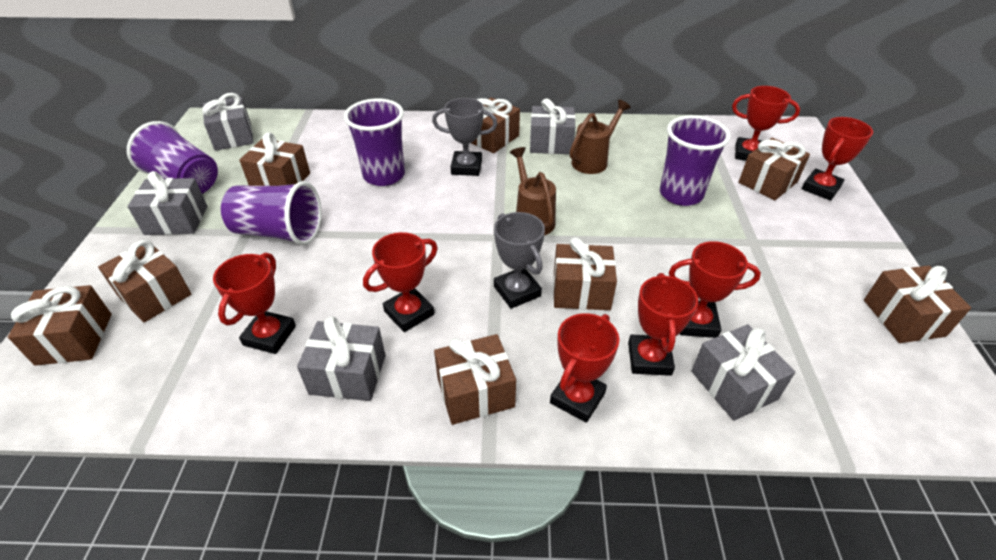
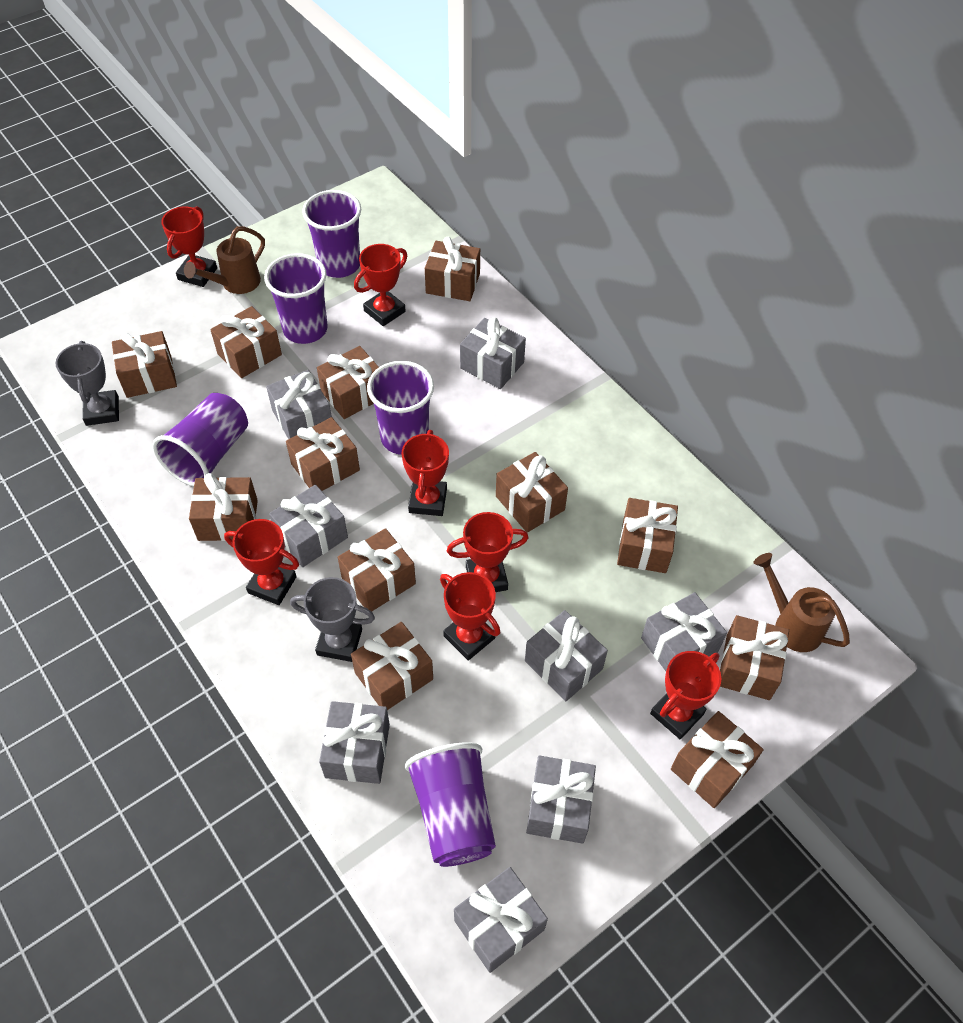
brown gift: 8 -> 12
grey gift: 5 -> 8
purple cup: 4 -> 5

